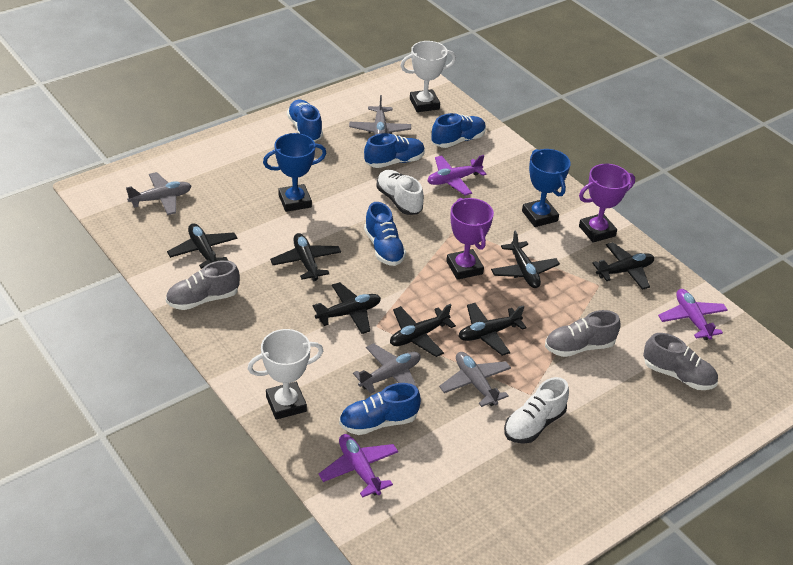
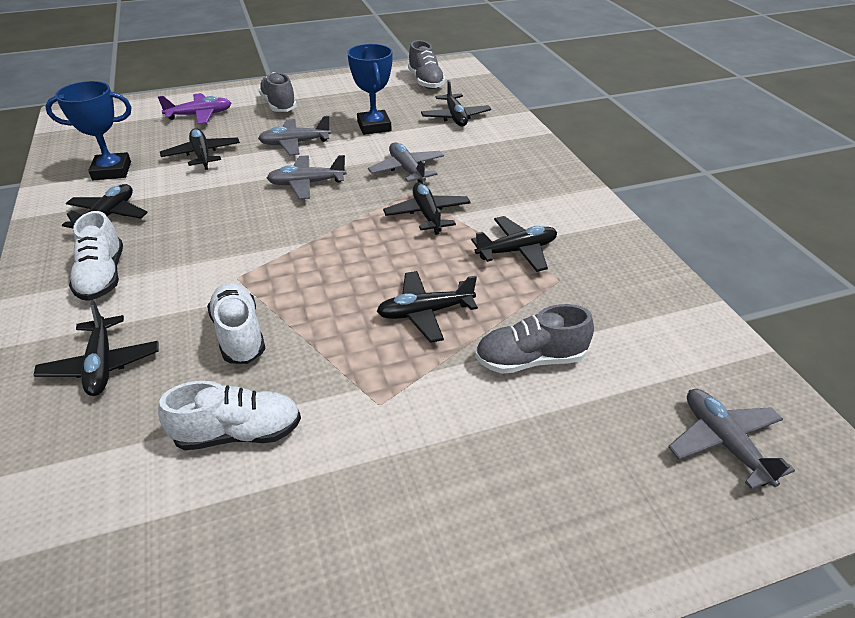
blue shoe: 5 -> 0
purple plane: 3 -> 1
purple trophy: 2 -> 0
white shoe: 2 -> 3
white trophy: 2 -> 0

